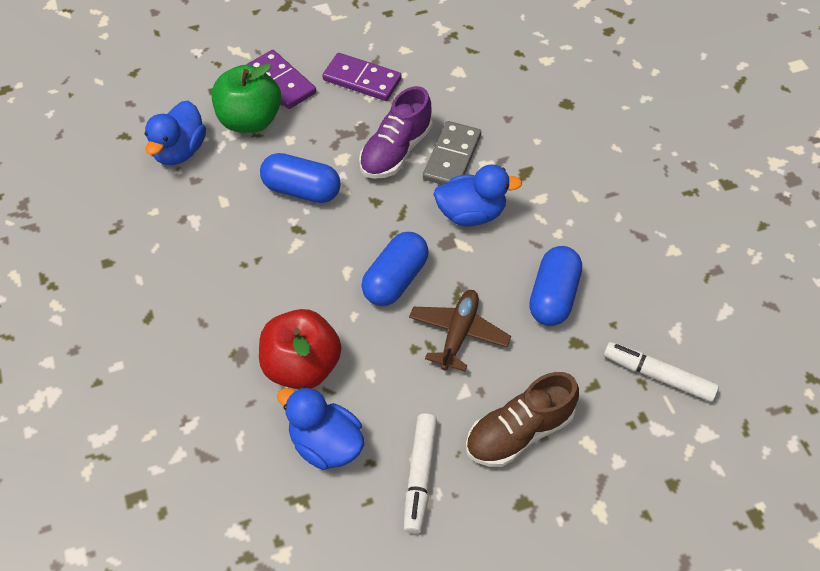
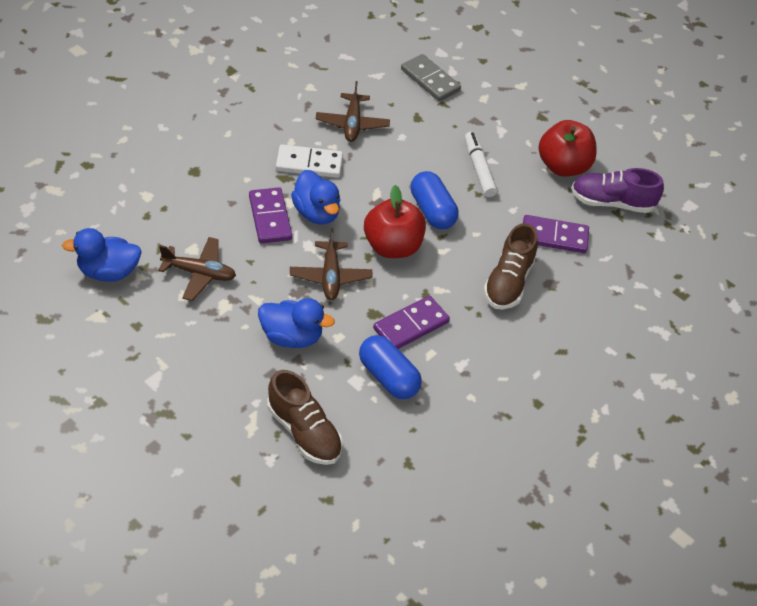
blue capsule: 3 -> 2
brown plane: 1 -> 3
brown shoe: 1 -> 2
green apple: 1 -> 0
purple domino: 2 -> 3
red apple: 1 -> 2
white domino: 0 -> 1
white marker: 2 -> 1

